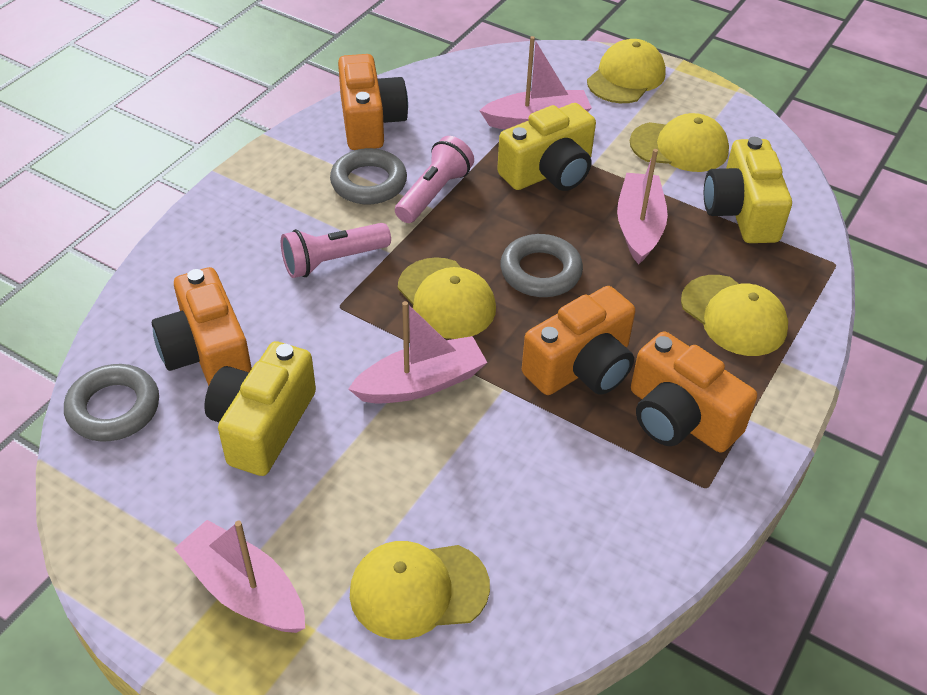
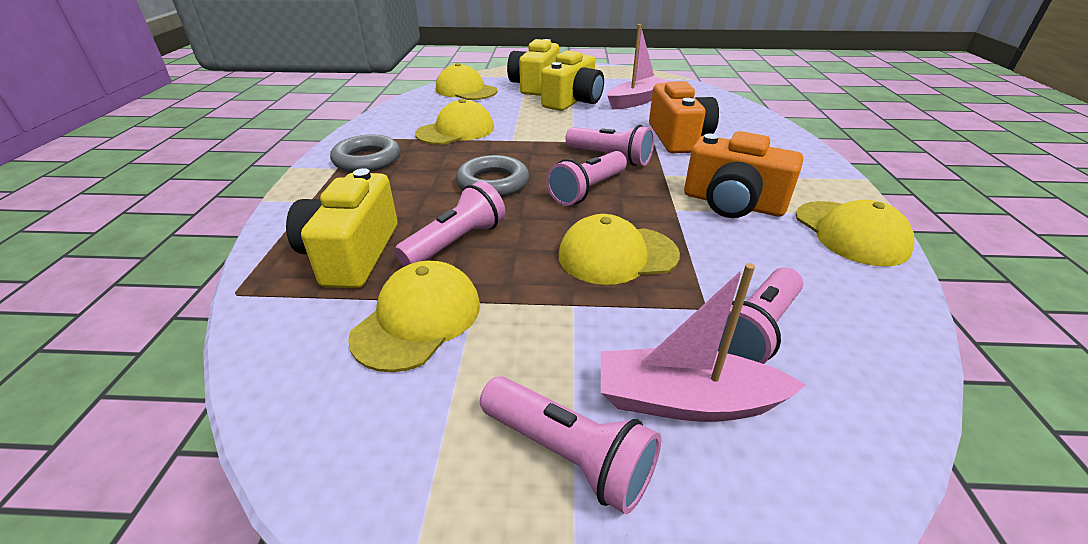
grey ring: 3 -> 2
orange camera: 4 -> 2
pink boat: 4 -> 2
pink flashlight: 2 -> 5

